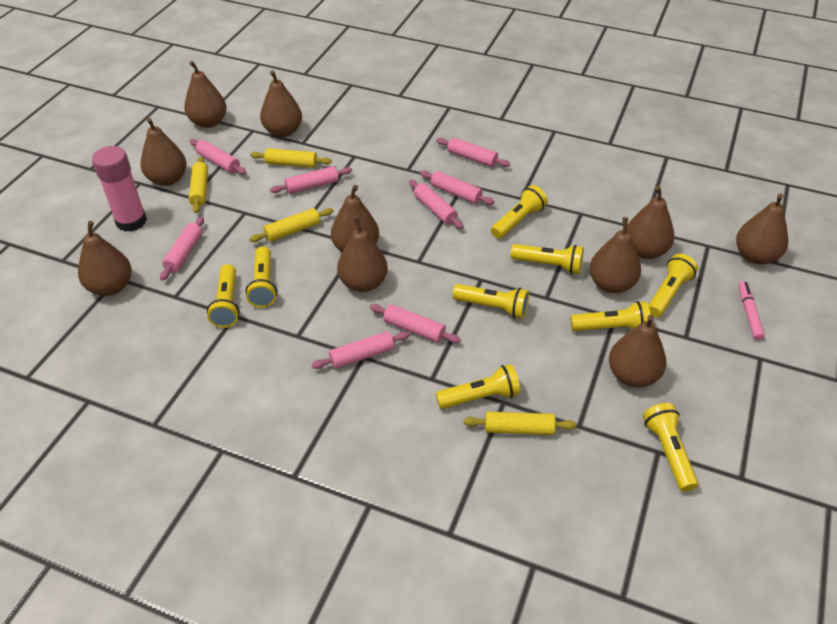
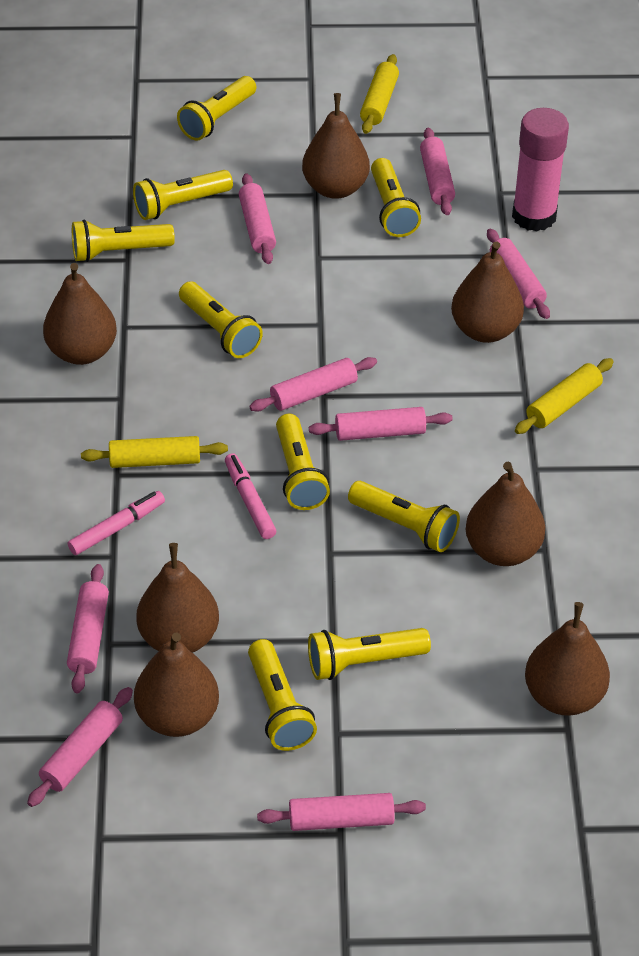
brown pear: 10 -> 7
pink marker: 1 -> 2
yellow rolling pin: 4 -> 3

